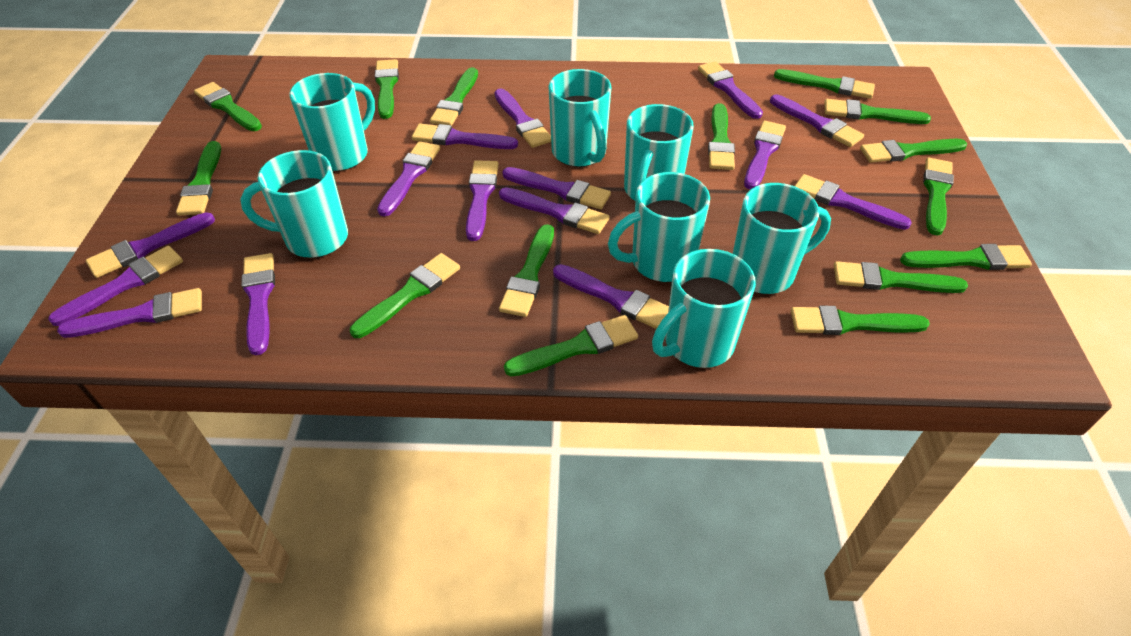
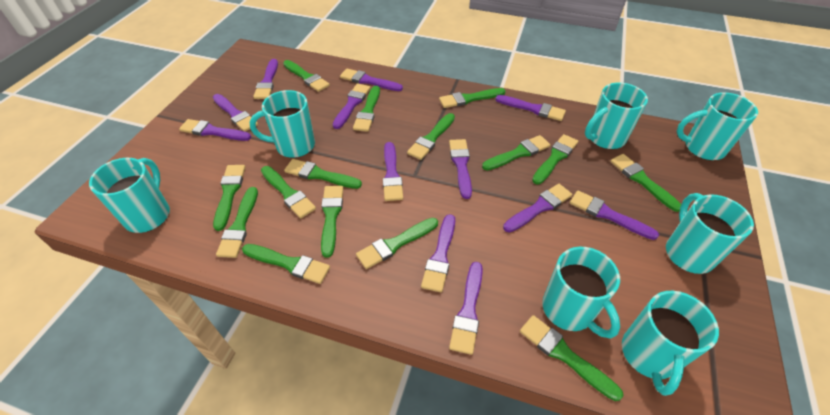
purple brush: 15 -> 12

